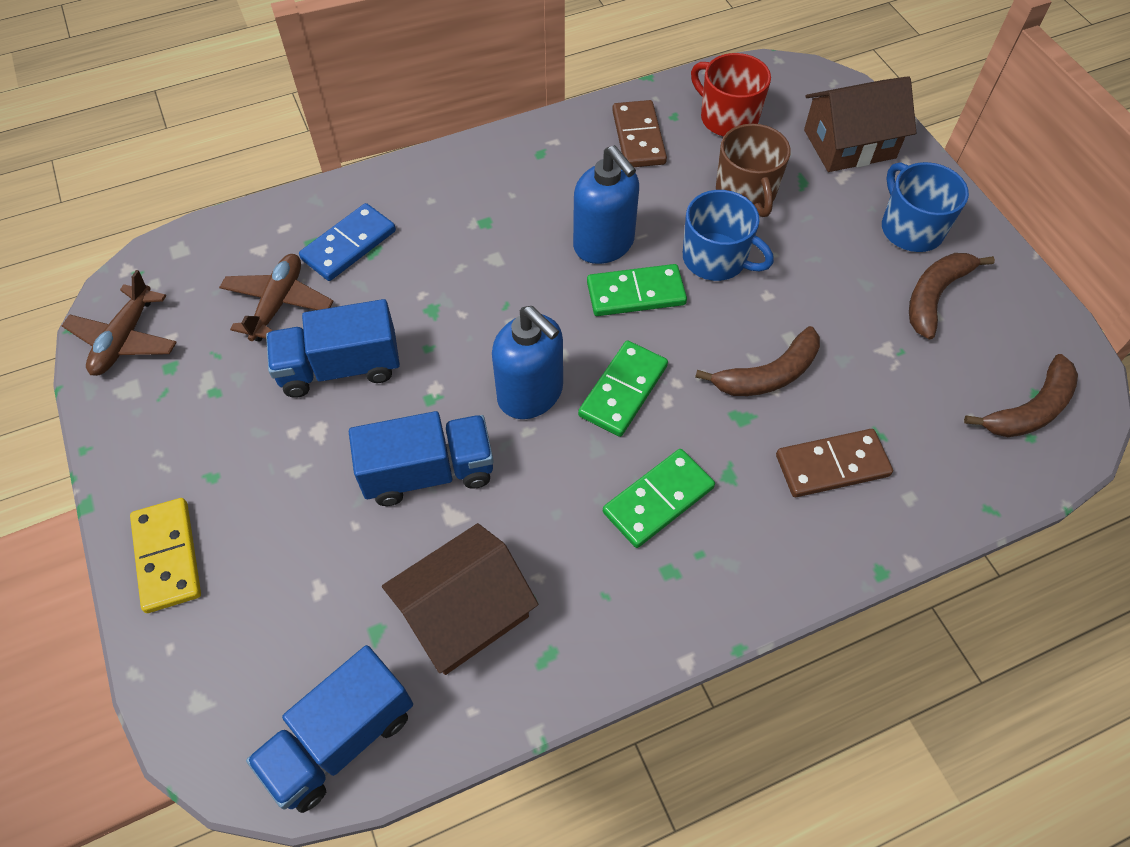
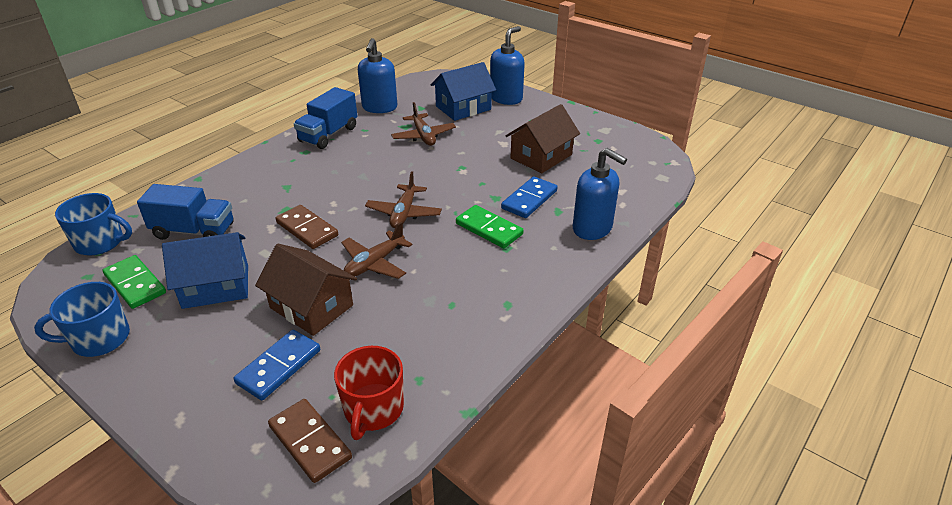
blue domino: 1 -> 2
blue house: 0 -> 2
blue soap dispenser: 2 -> 3
blue truck: 3 -> 2
brown banana: 3 -> 0
brown mug: 1 -> 0
brown plane: 2 -> 3
green domino: 3 -> 2
yellow domino: 1 -> 0

